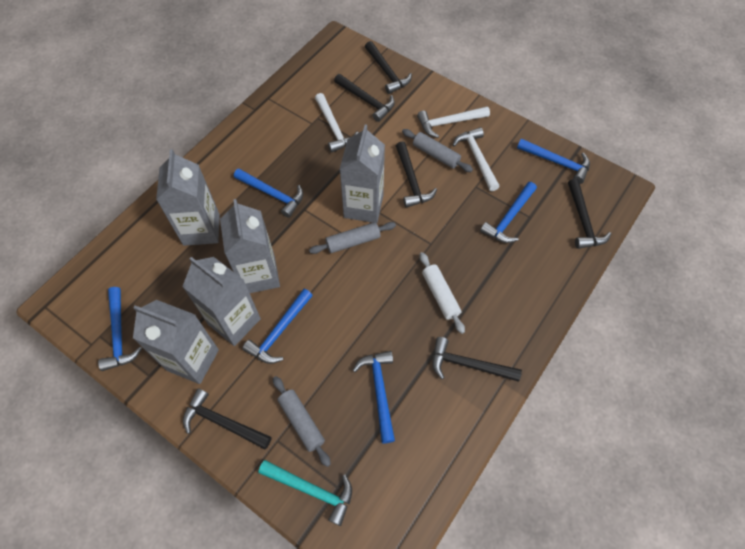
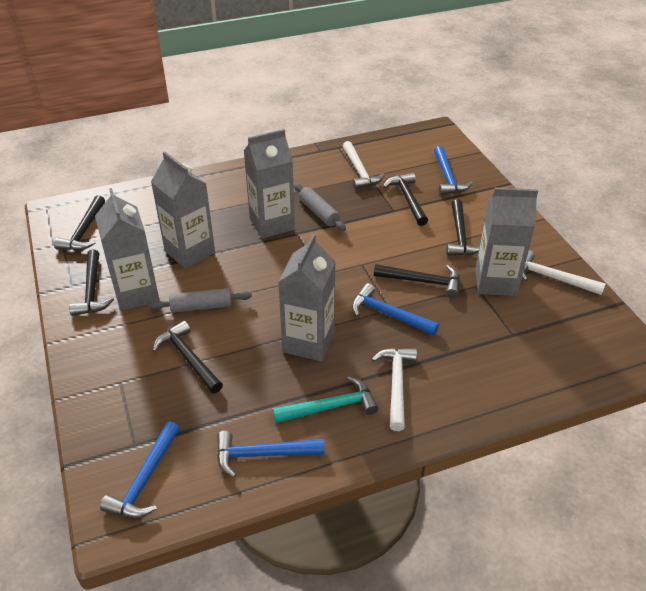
blue hammer: 6 -> 4
grey rolling pin: 3 -> 2
white rolling pin: 1 -> 0

